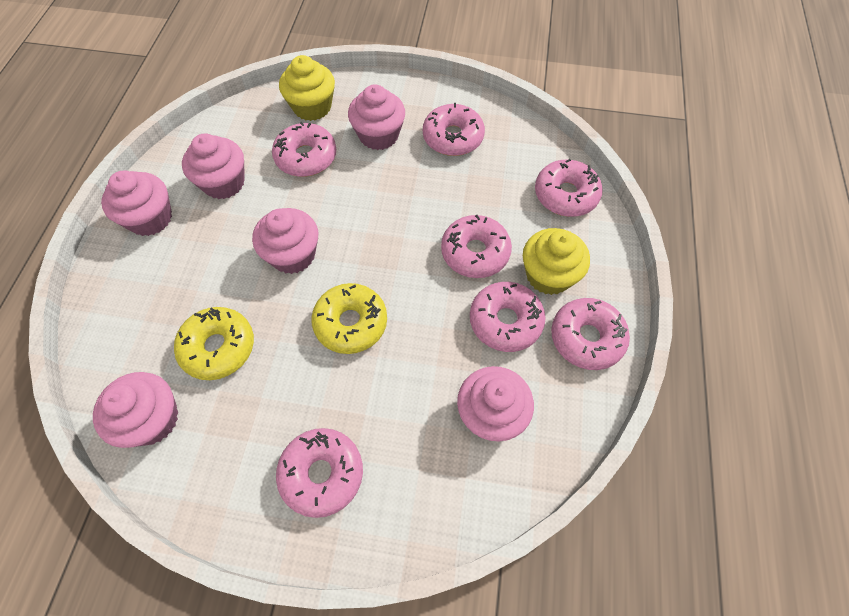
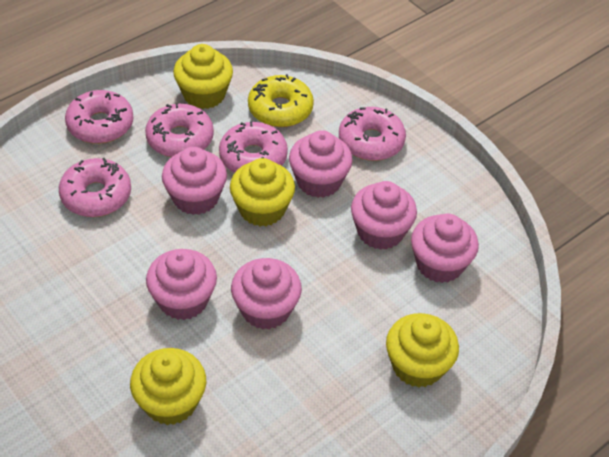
pink donut: 7 -> 5
yellow cupcake: 2 -> 4
yellow donut: 2 -> 1

